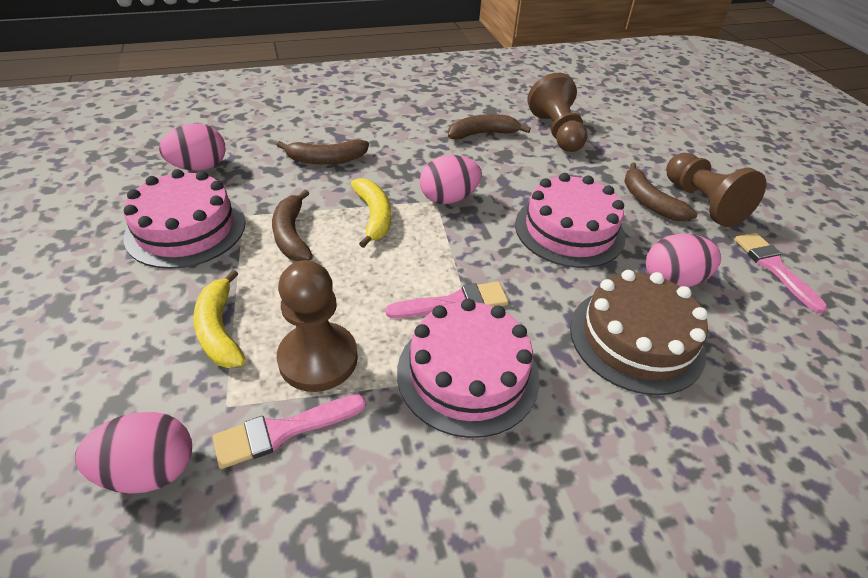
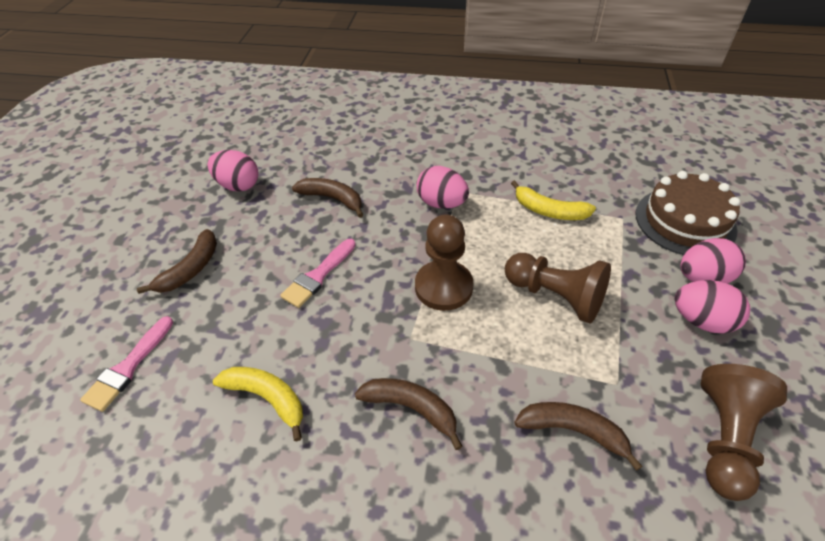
pink brush: 3 -> 2
pink cake: 3 -> 0

